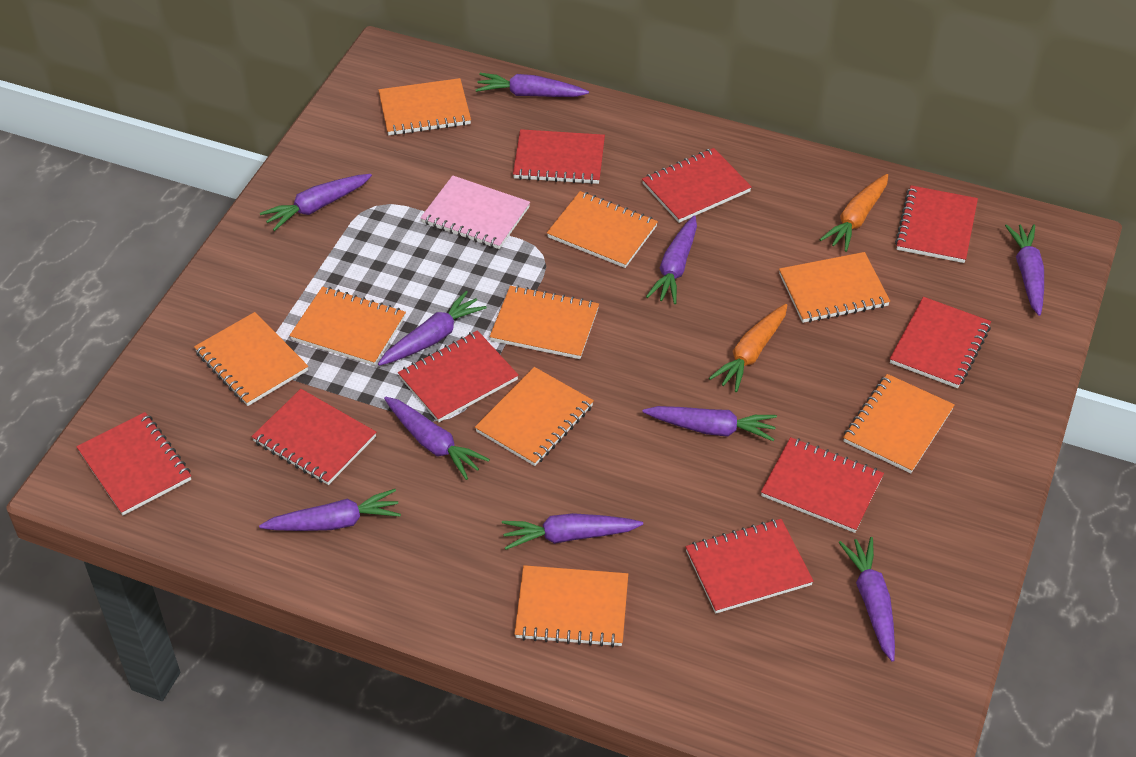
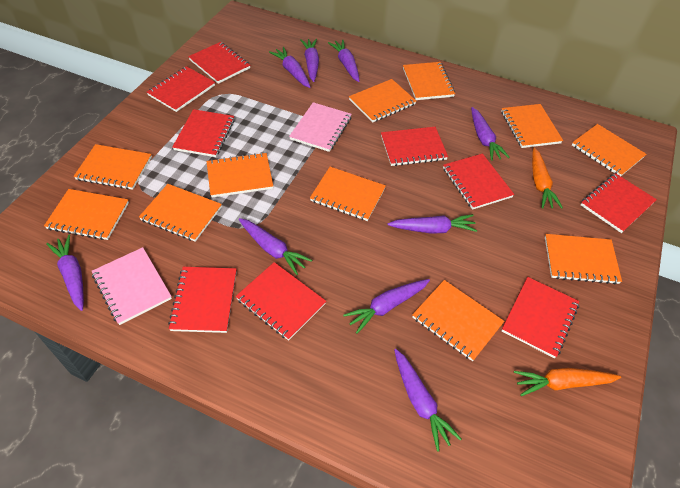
orange notebook: 9 -> 11
pink notebook: 1 -> 2
purple carrot: 10 -> 9

